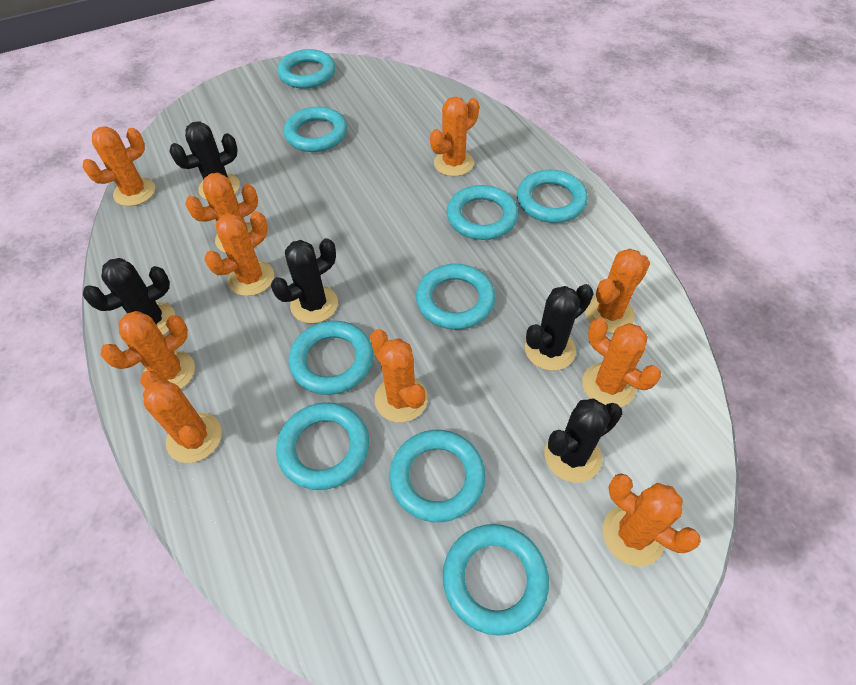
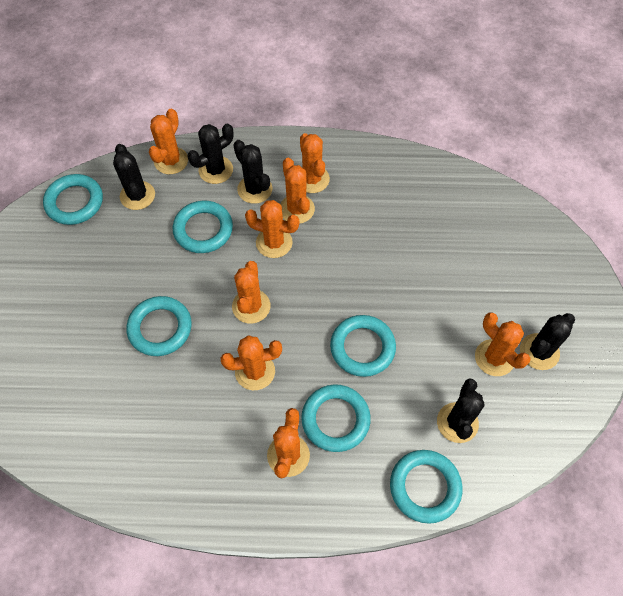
orange cactus: 10 -> 8
turquoise ring: 9 -> 6

